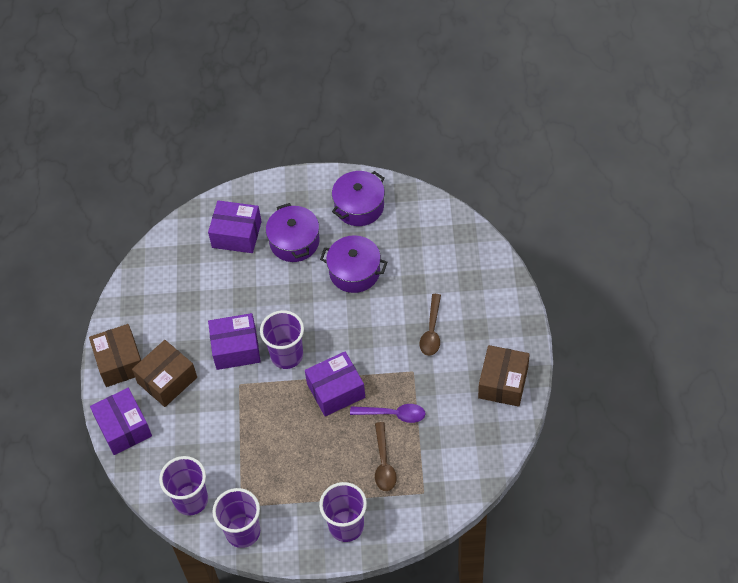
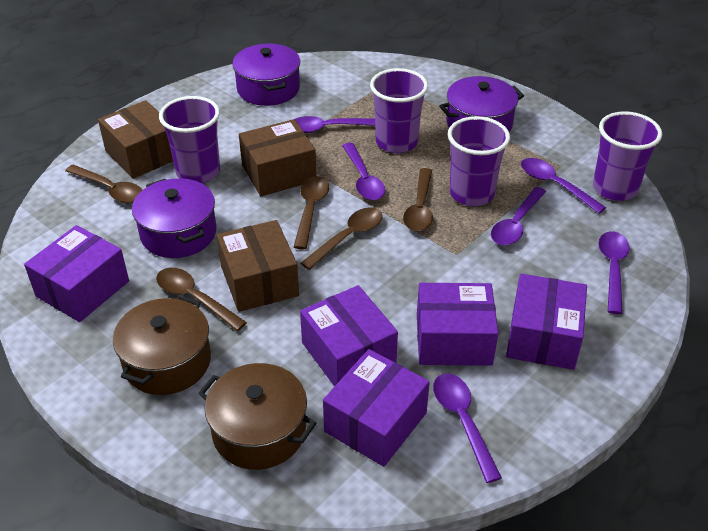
brown pot: 0 -> 2
brown spoon: 2 -> 5
purple box: 4 -> 5
purple spoon: 1 -> 6

